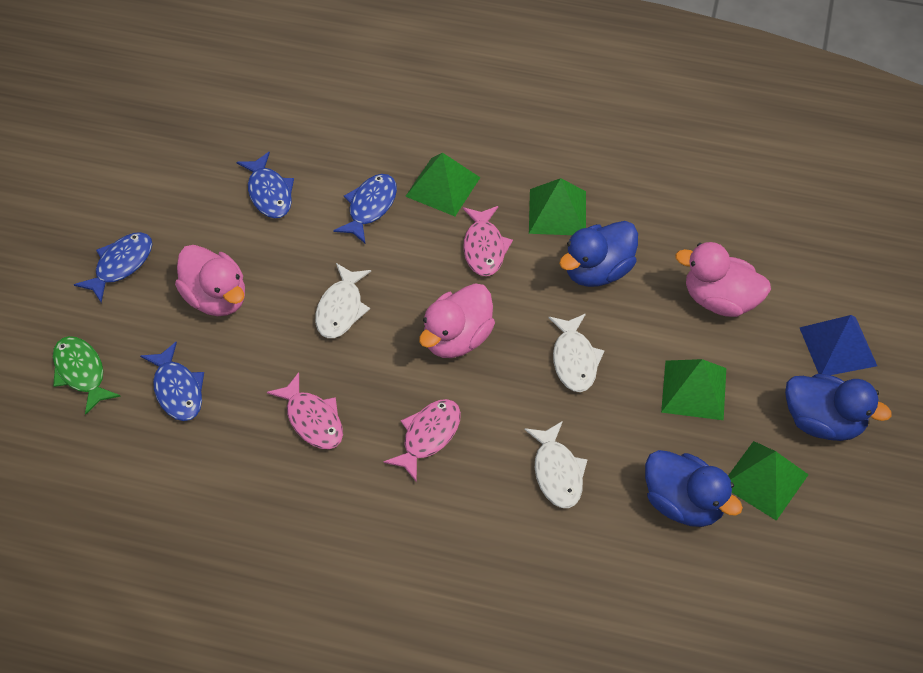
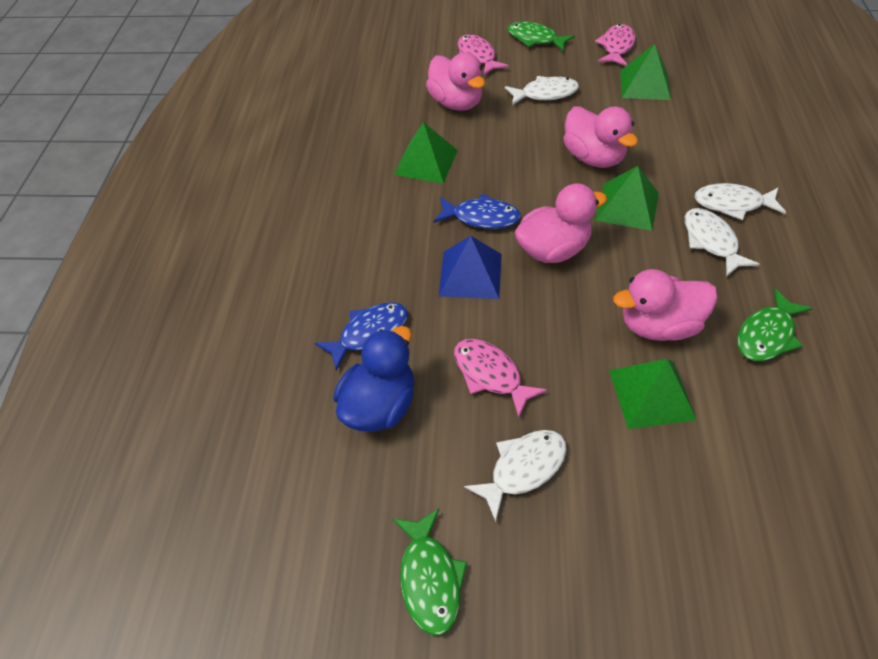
blue duck: 3 -> 1
blue fish: 4 -> 2
green fish: 1 -> 3
pink duck: 3 -> 4
white fish: 3 -> 4

